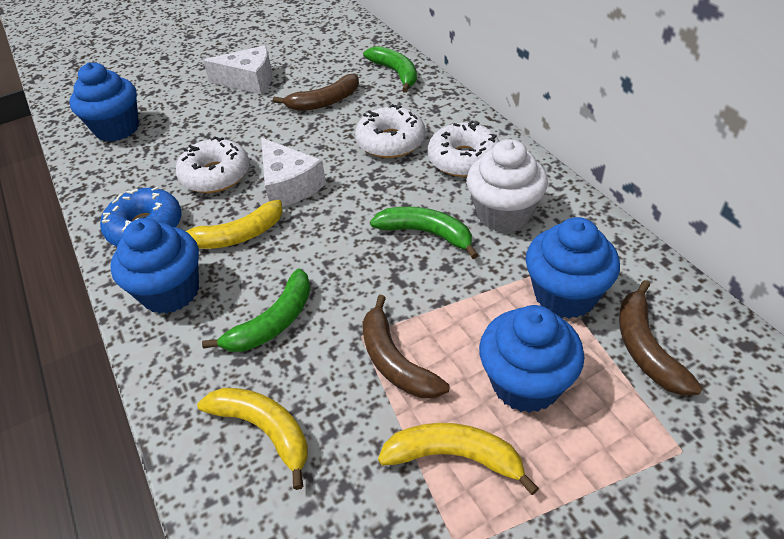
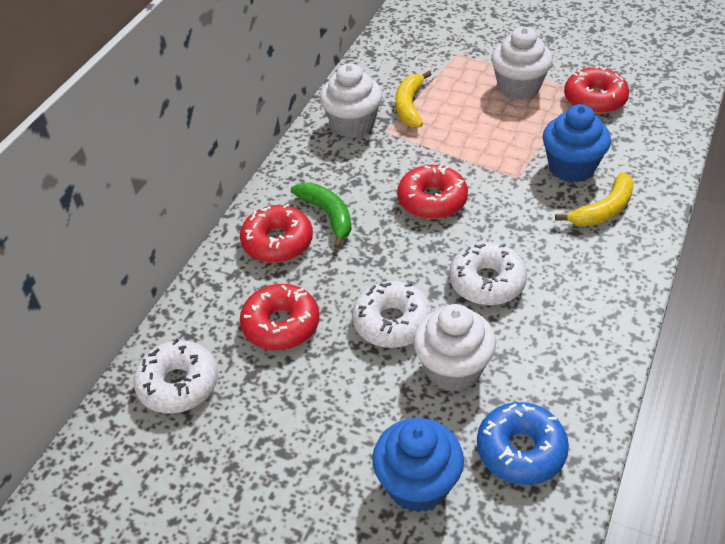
blue cupcake: 4 -> 2
brown banana: 3 -> 0
green banana: 3 -> 1
red donut: 0 -> 4
white cheese: 2 -> 0
white cupcake: 1 -> 3
yellow banana: 3 -> 2

